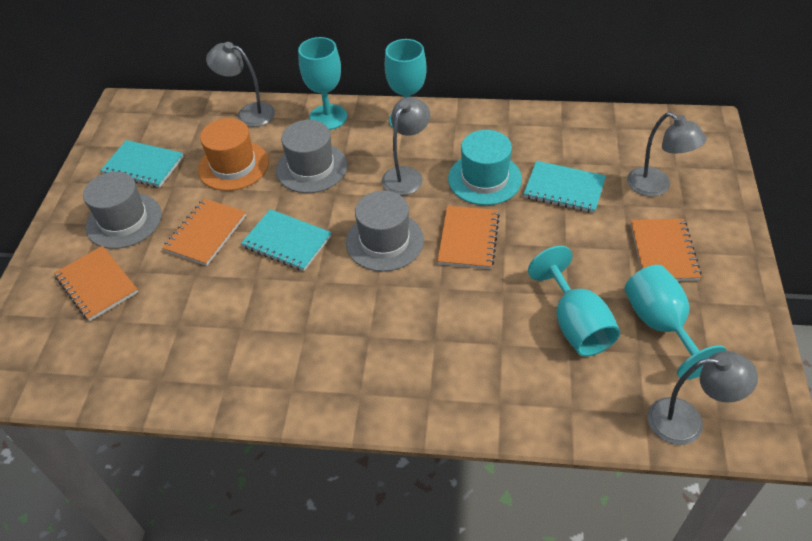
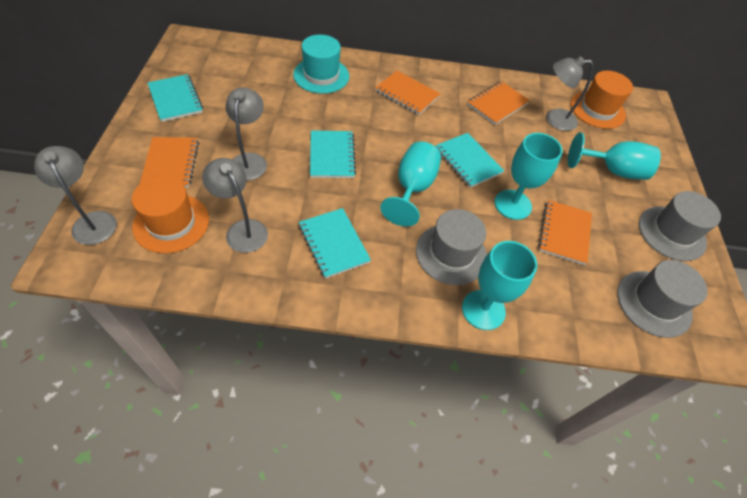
orange hat: 1 -> 2
turquoise notebook: 3 -> 4

